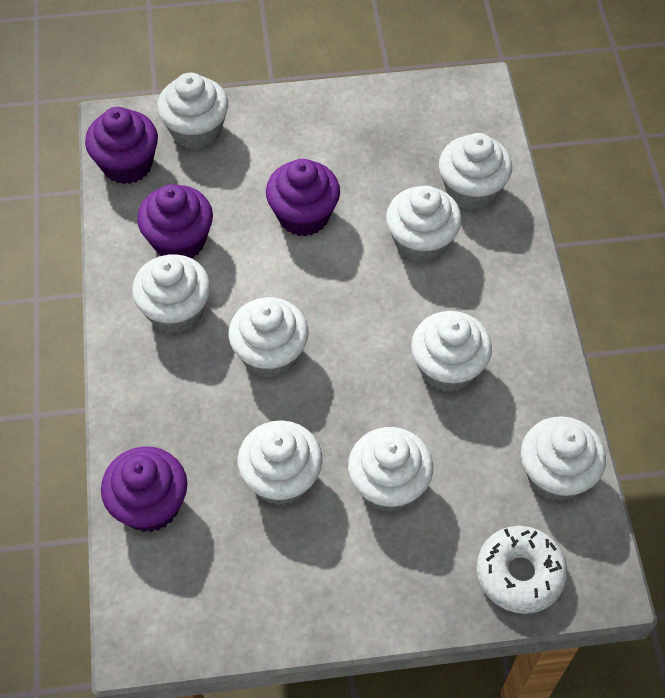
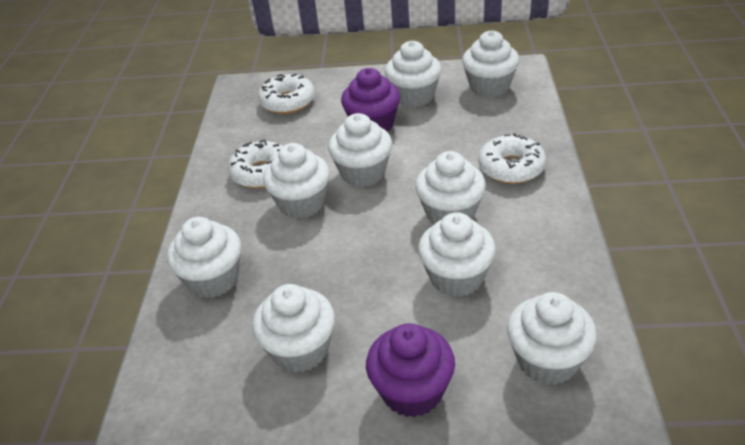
purple cupcake: 4 -> 2
white donut: 1 -> 3

